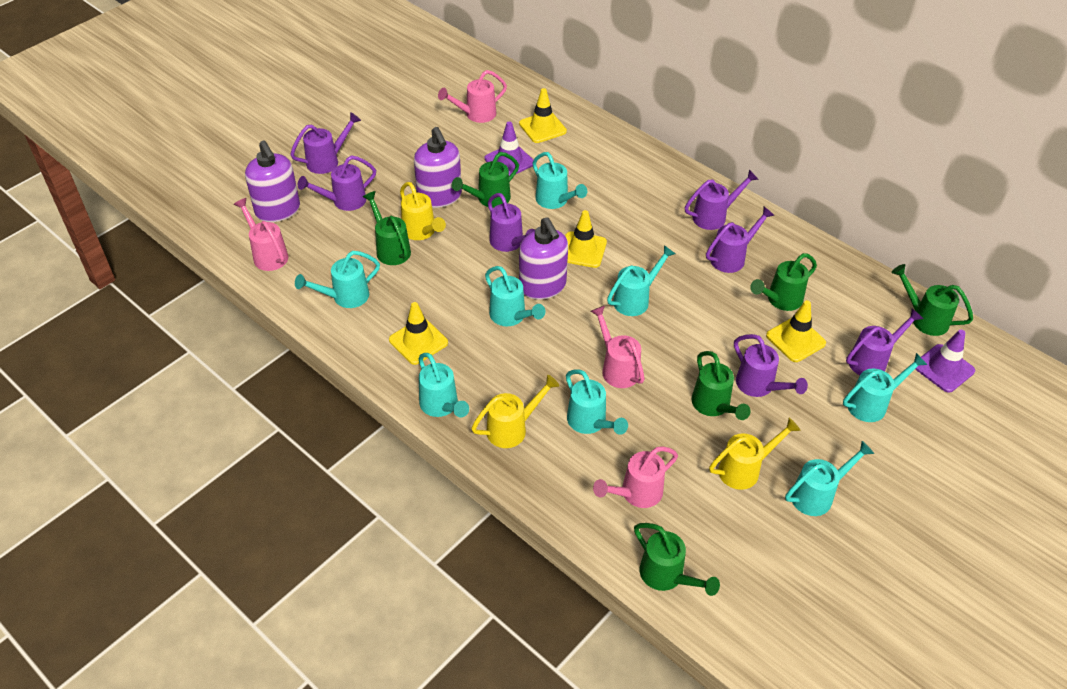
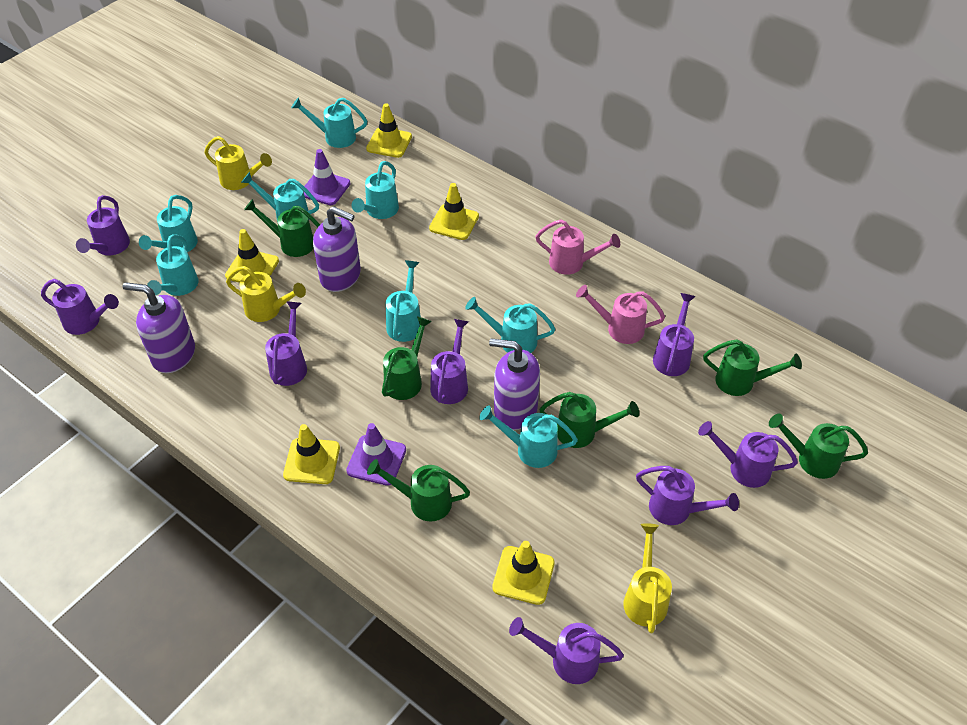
pink watering can: 4 -> 2
purple watering can: 7 -> 8
yellow traffic cone: 4 -> 5

